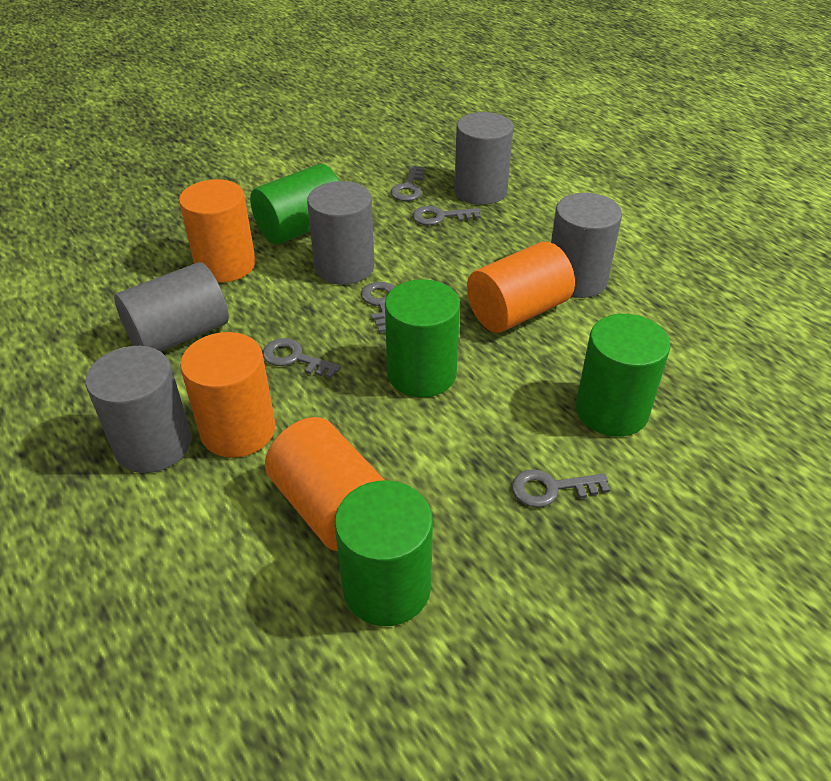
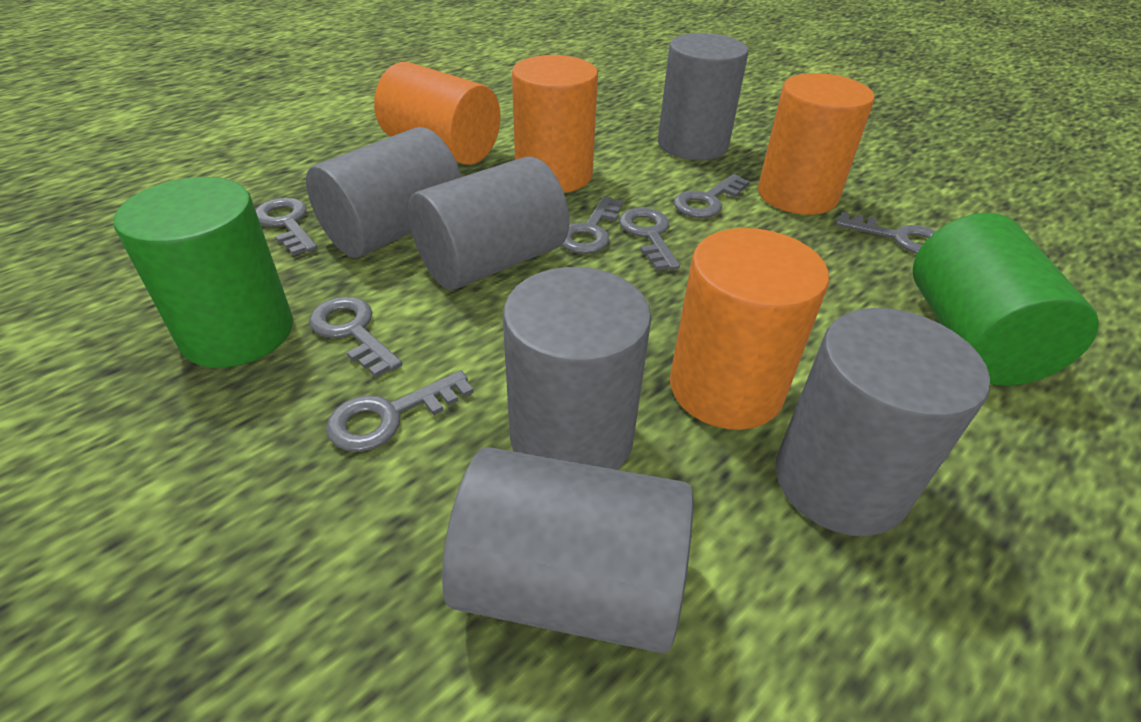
green cylinder: 4 -> 2
grey cylinder: 5 -> 6
grey key: 5 -> 7

